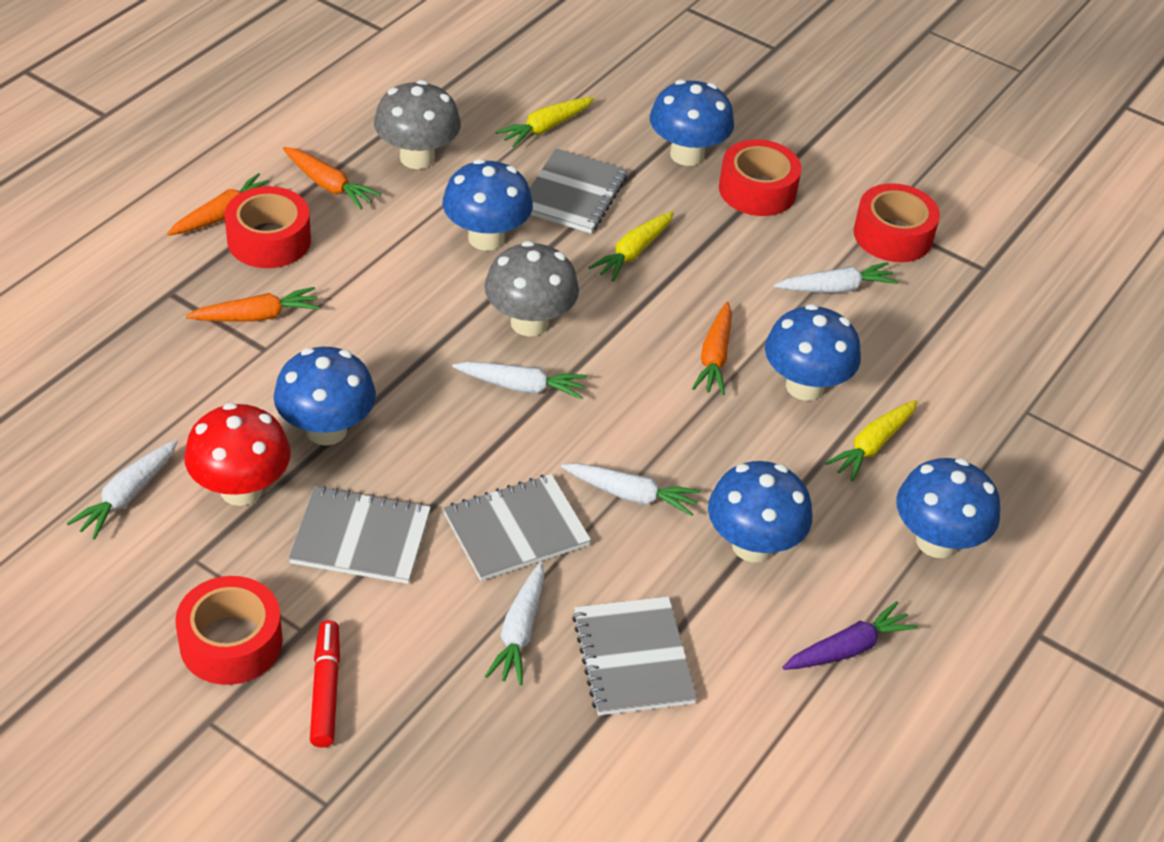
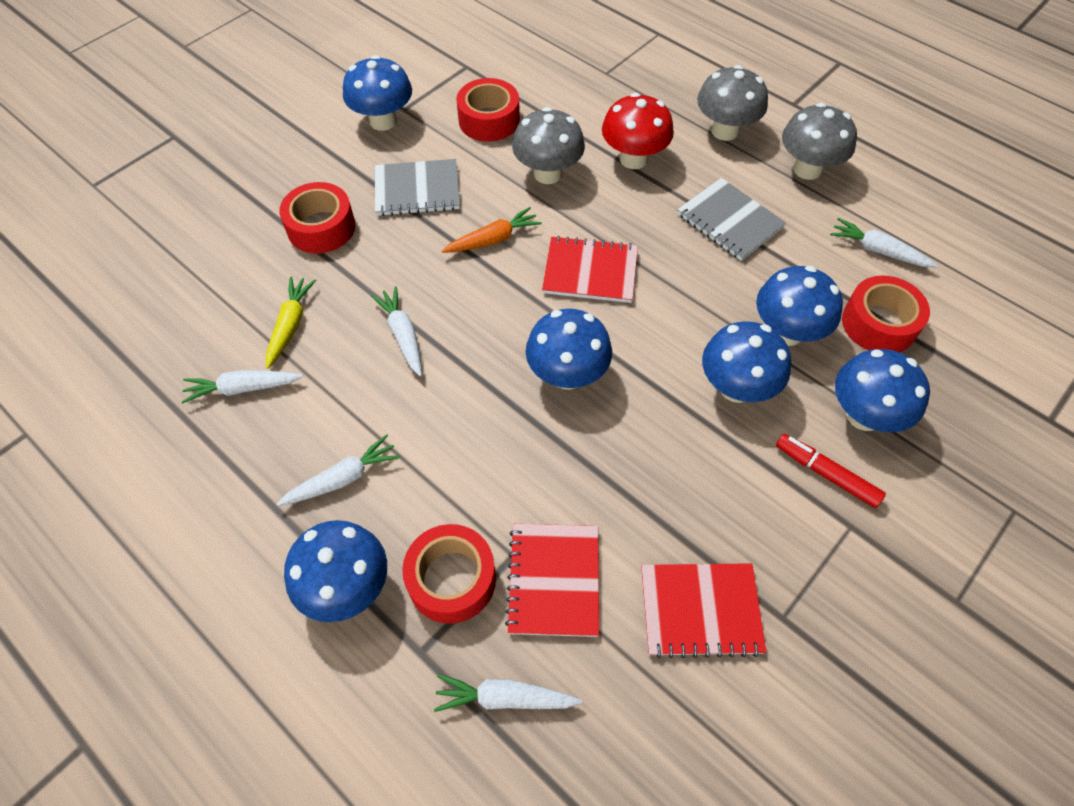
grey mushroom: 2 -> 3
grey notebook: 4 -> 2
orange carrot: 4 -> 1
purple carrot: 1 -> 0
red notebook: 0 -> 3
yellow carrot: 3 -> 1

